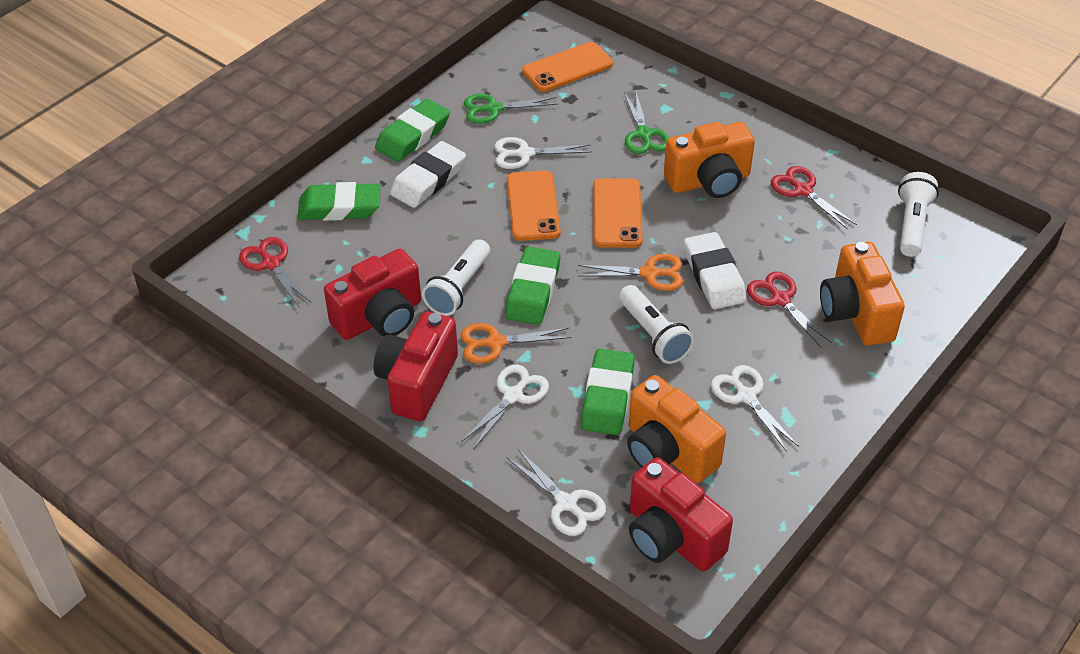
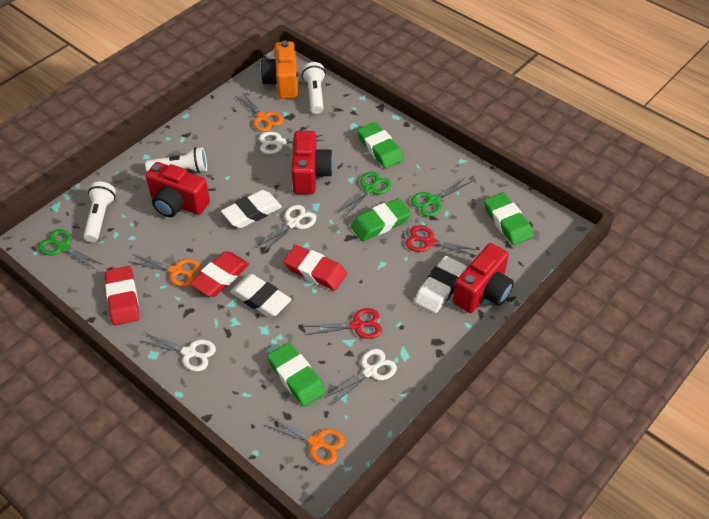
green scissors: 2 -> 3
orange camera: 3 -> 1
orange phone: 3 -> 0
orange scissors: 2 -> 3
red eraser: 0 -> 3
red scissors: 3 -> 2
white eraser: 2 -> 3

